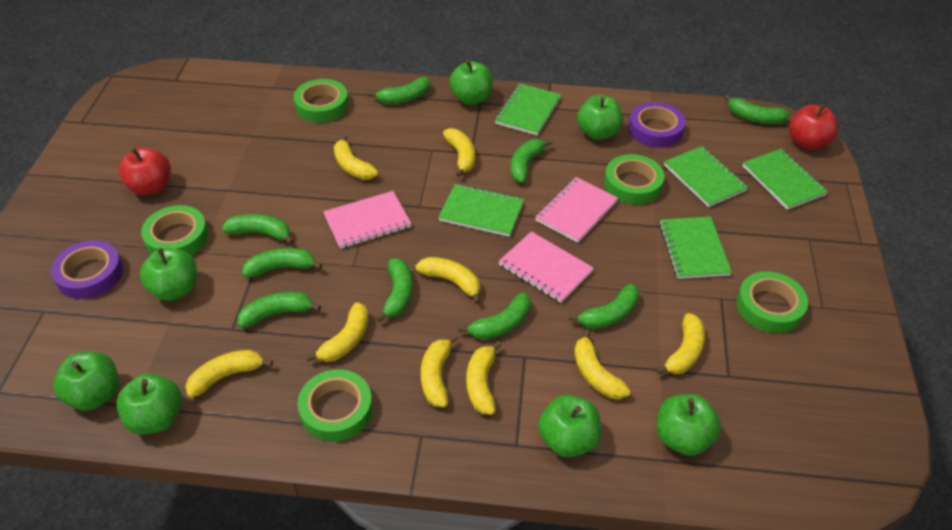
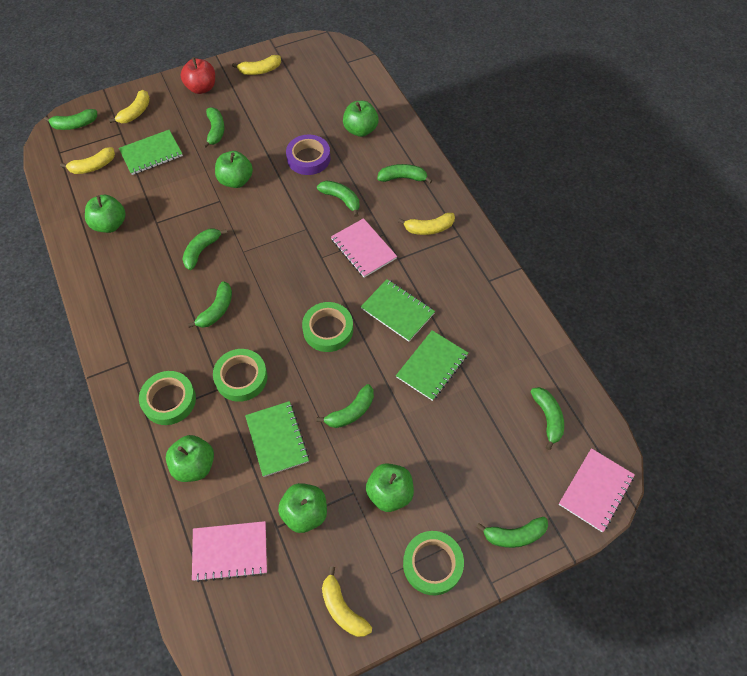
green apple: 7 -> 6
green notebook: 5 -> 4
green tape: 5 -> 4
purple tape: 2 -> 1
red apple: 2 -> 1
yellow banana: 9 -> 5

